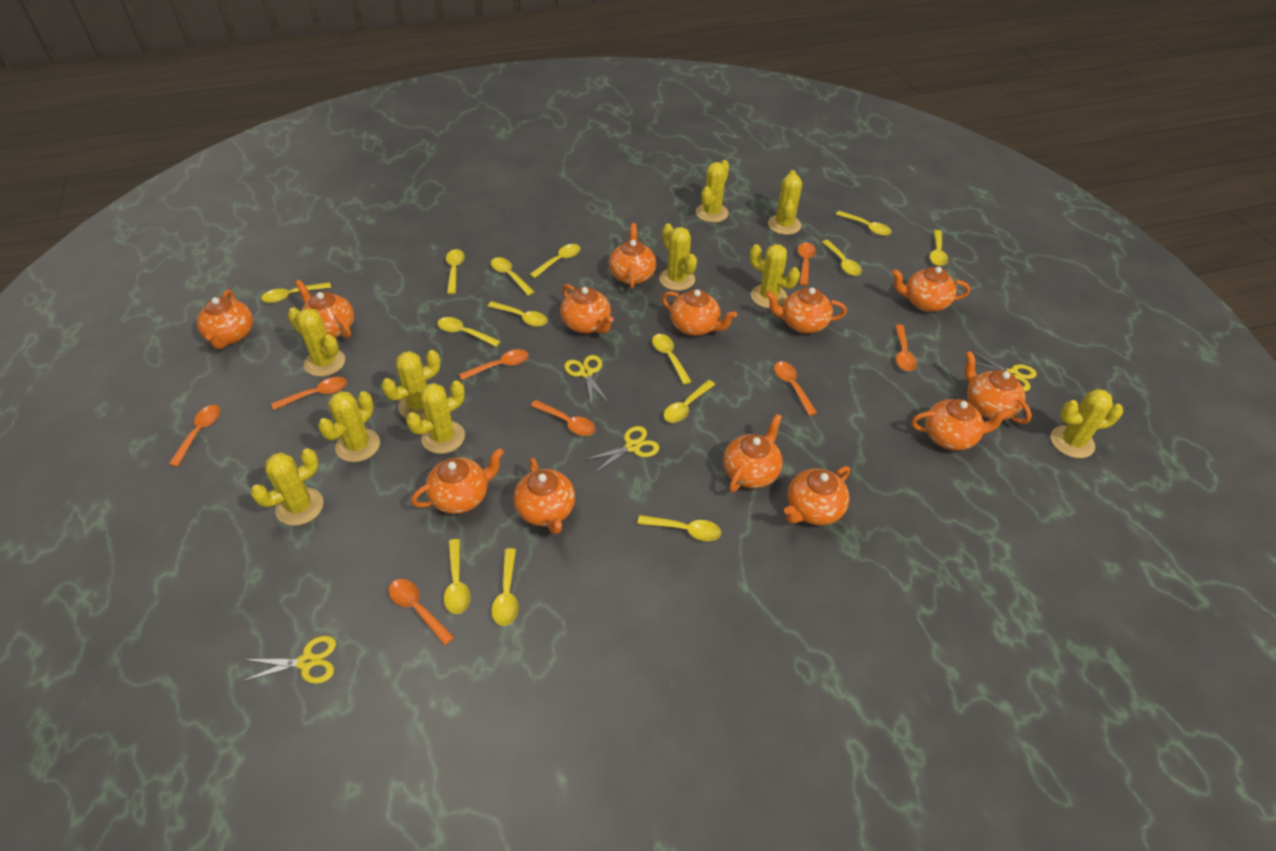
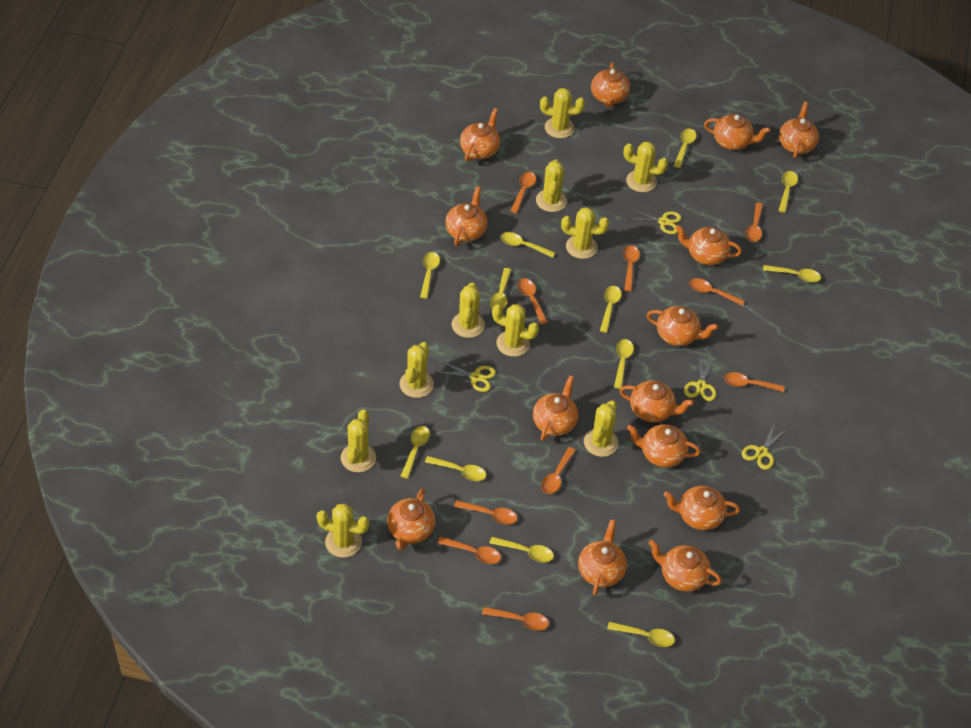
orange spoon: 8 -> 10
orange teapot: 13 -> 14
yellow spoon: 14 -> 12

